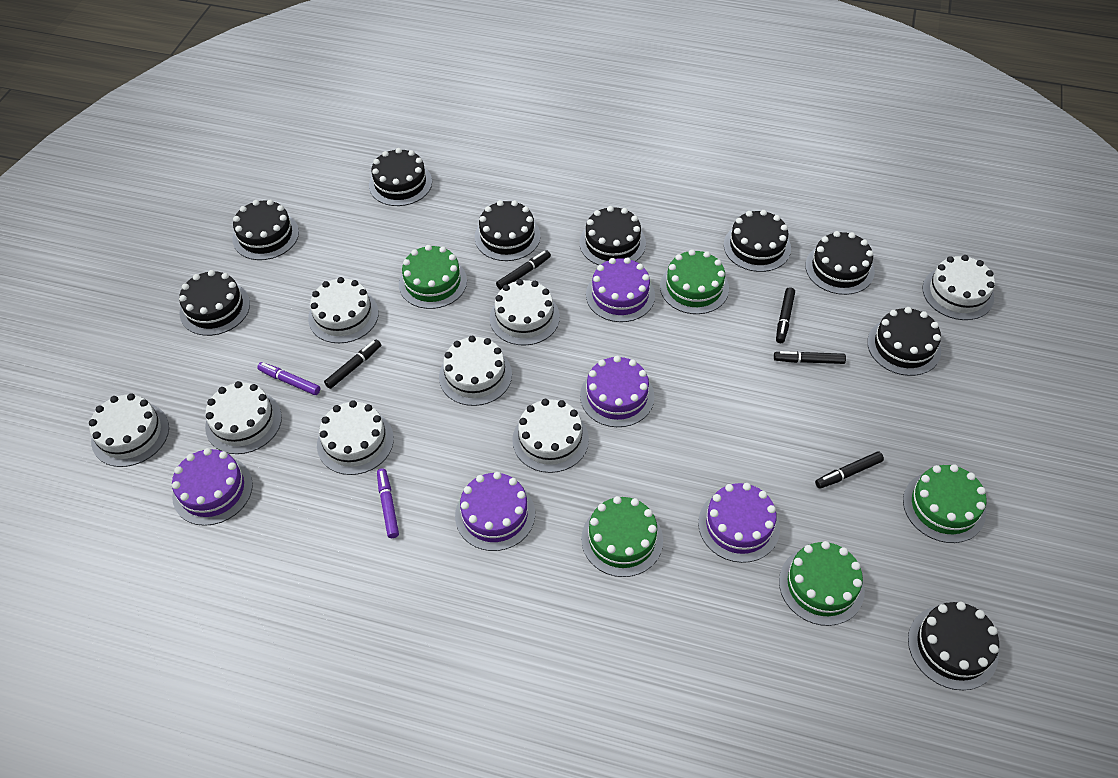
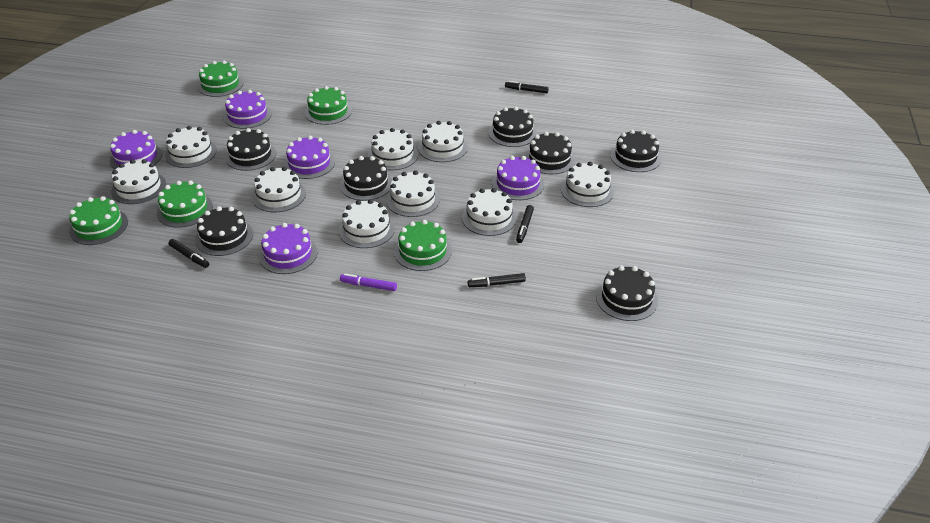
black cake: 9 -> 7
black marker: 5 -> 4
purple marker: 2 -> 1
white cake: 8 -> 9

